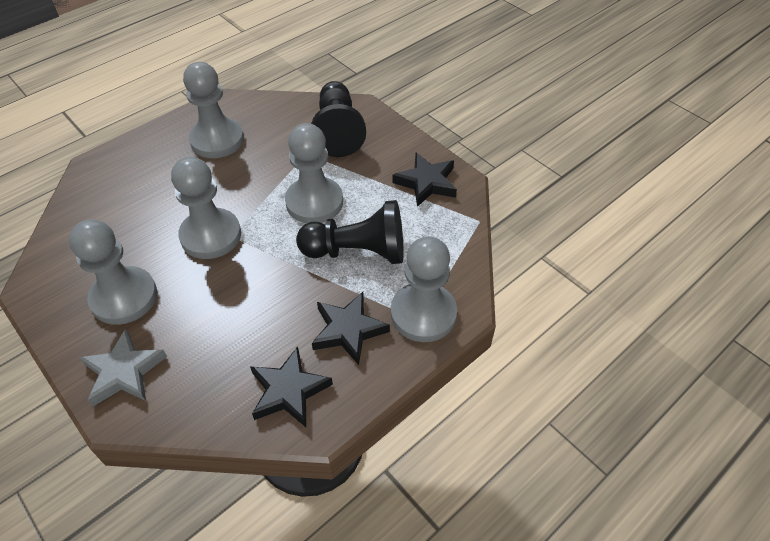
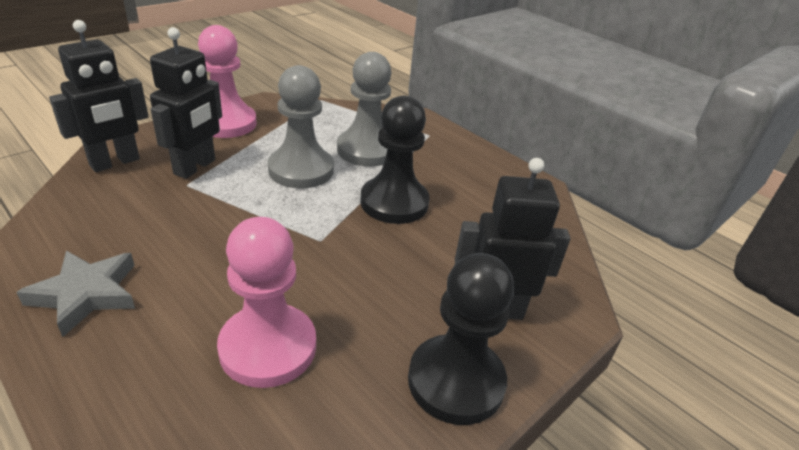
black robot: 0 -> 3
black star: 3 -> 0
grey pawn: 5 -> 2
pink pawn: 0 -> 2

